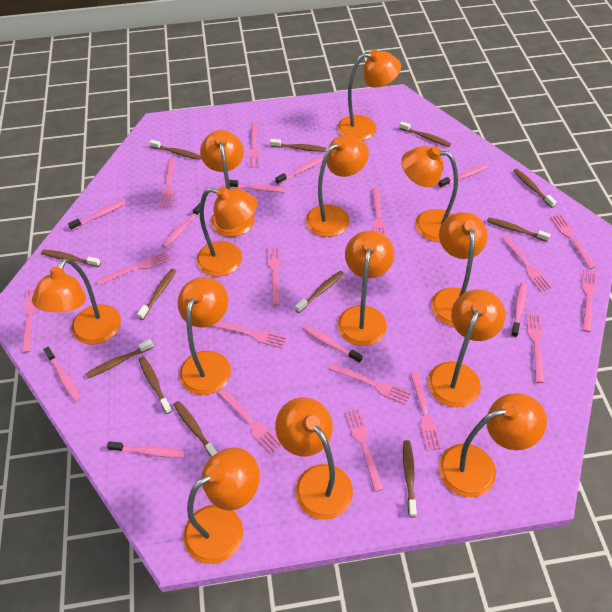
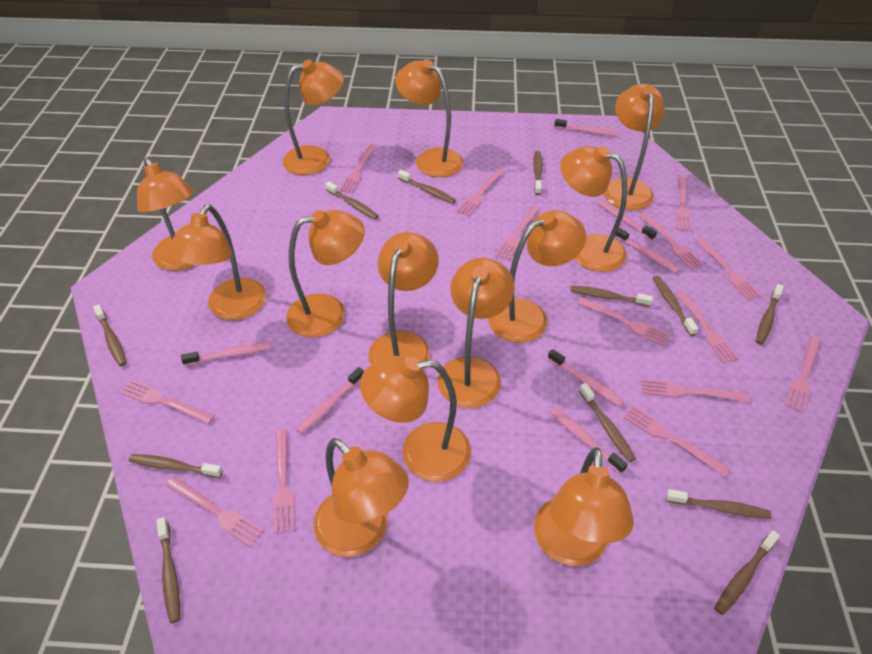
pink fork: 15 -> 14
pink toothbrush: 9 -> 7

